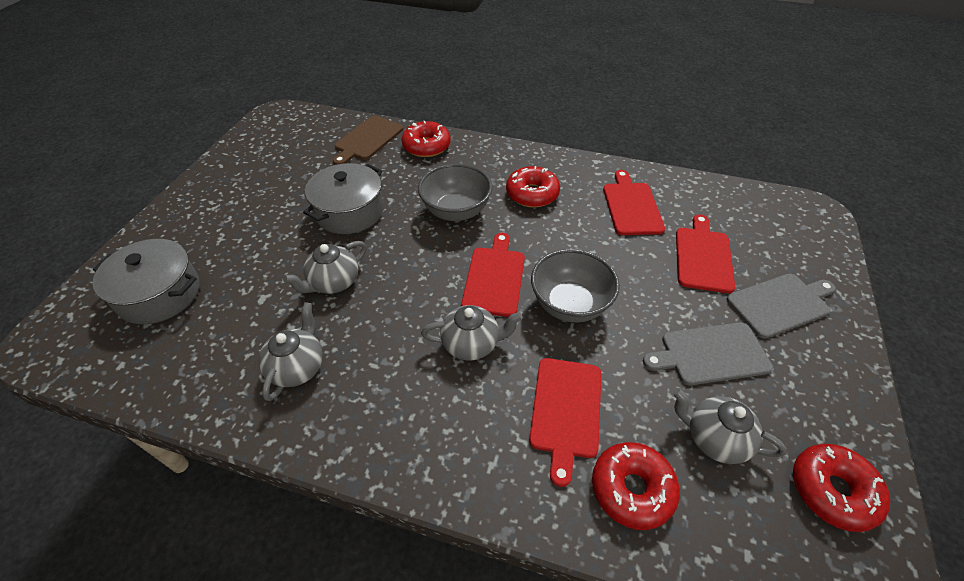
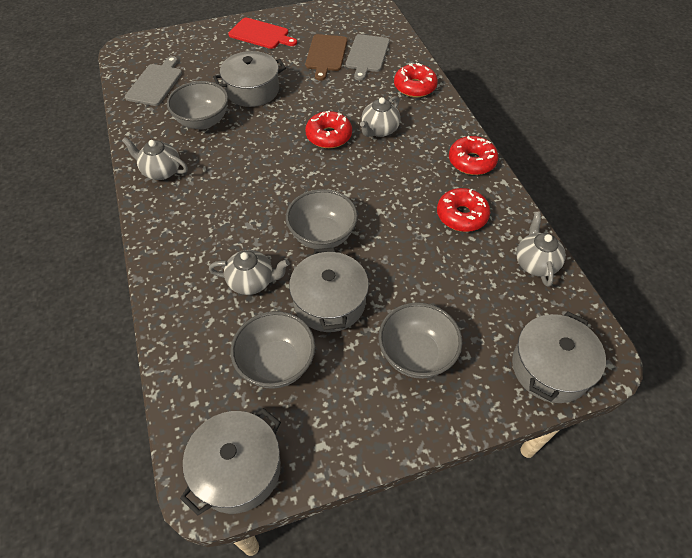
grey bowl: 2 -> 4
grey pot: 2 -> 4
red cutting board: 4 -> 1

